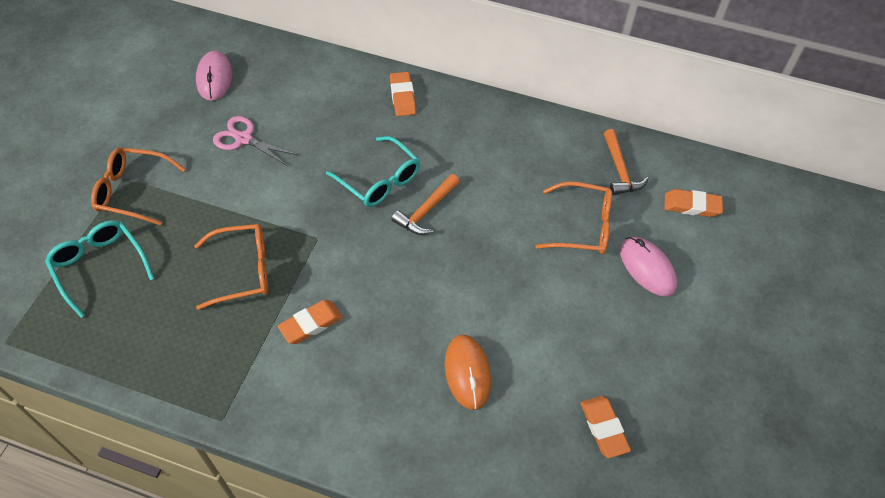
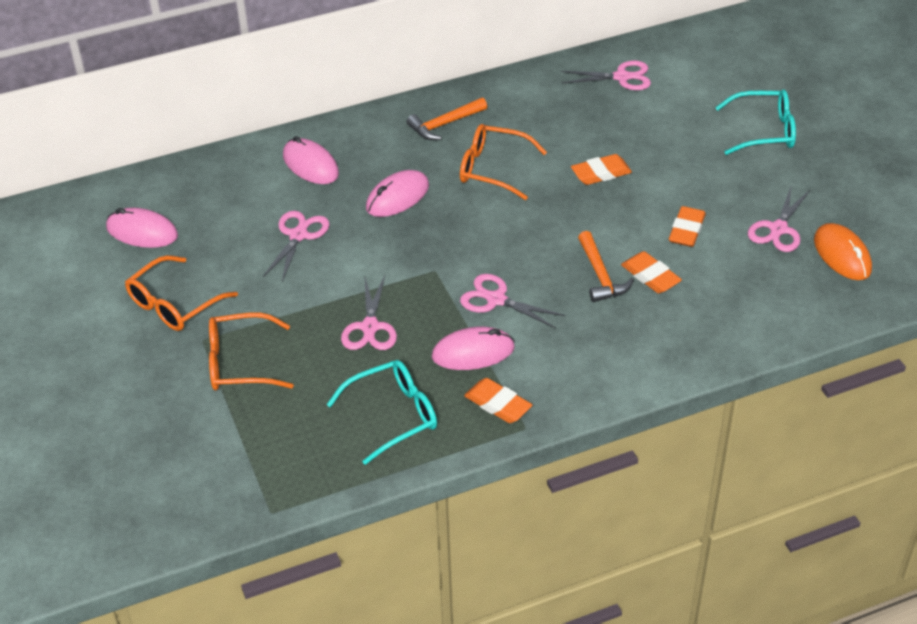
pink mouse: 2 -> 4
pink scissors: 1 -> 5

